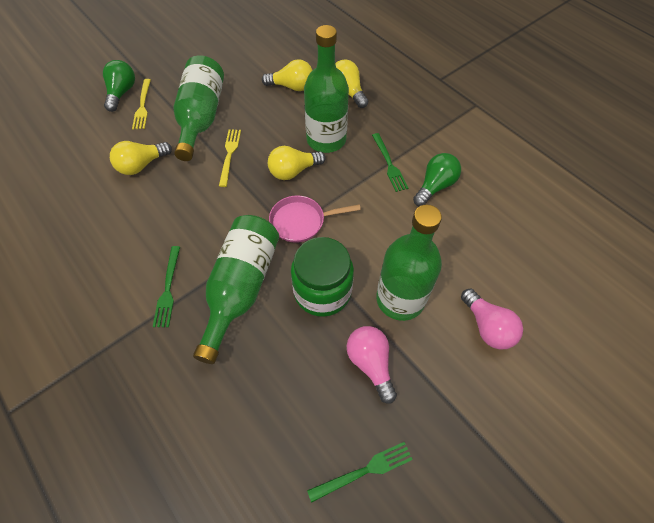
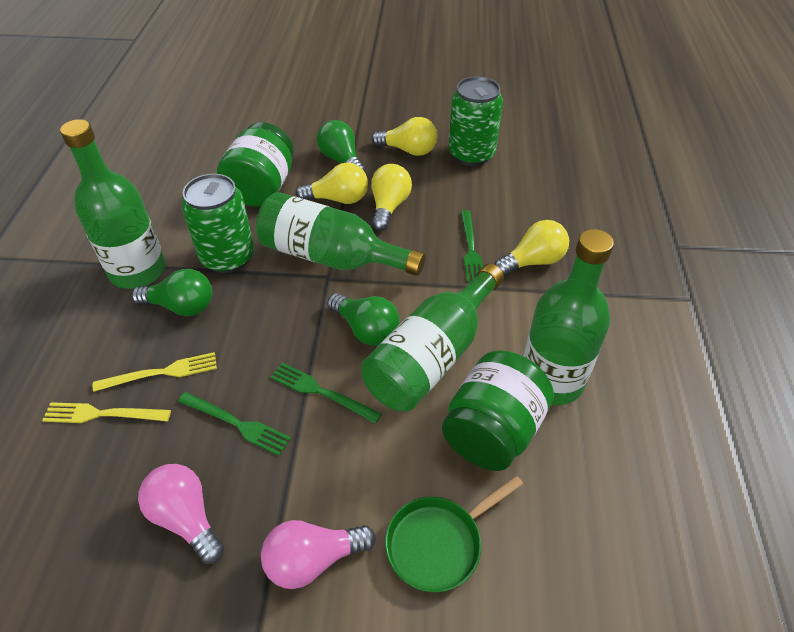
green can: 0 -> 2
green jar: 1 -> 2
green light bulb: 2 -> 3
green pan: 0 -> 1
pink pan: 1 -> 0

